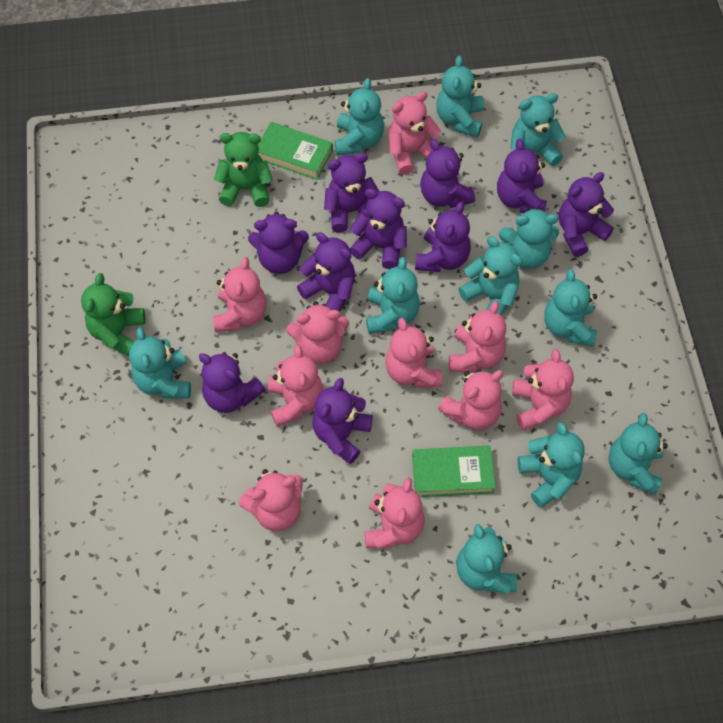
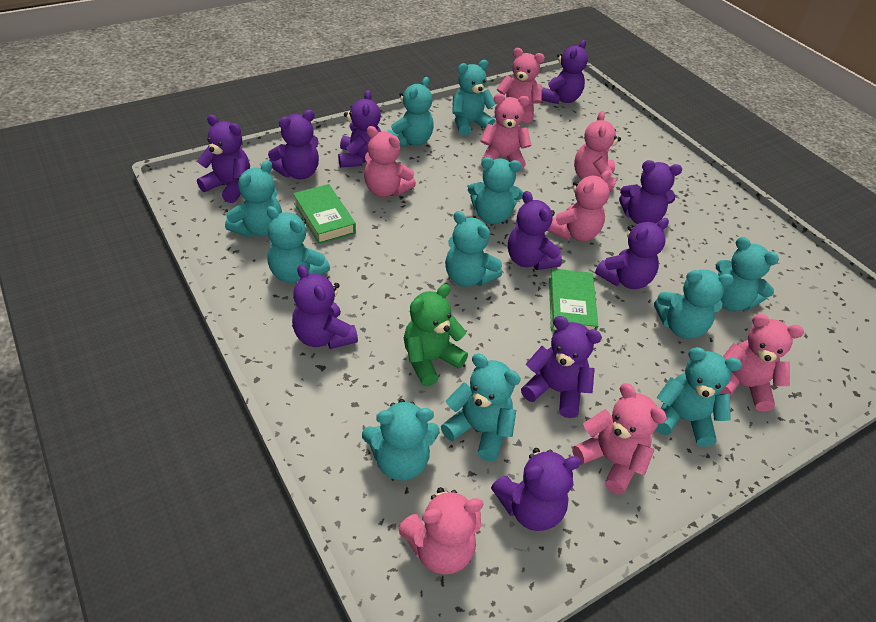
green teddy bear: 2 -> 1
pink teddy bear: 10 -> 8

